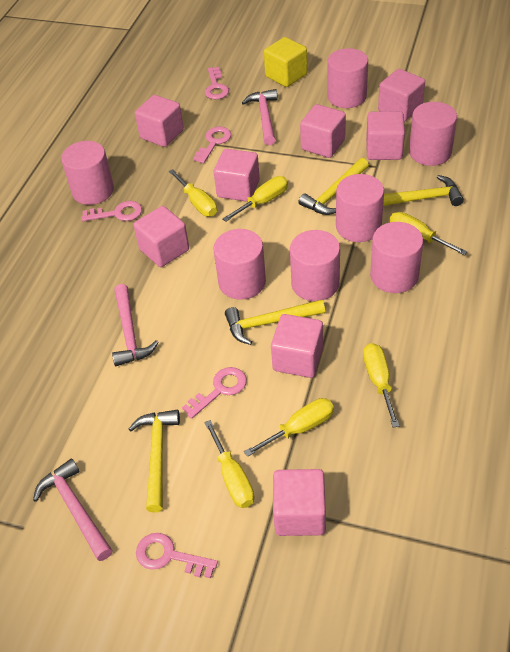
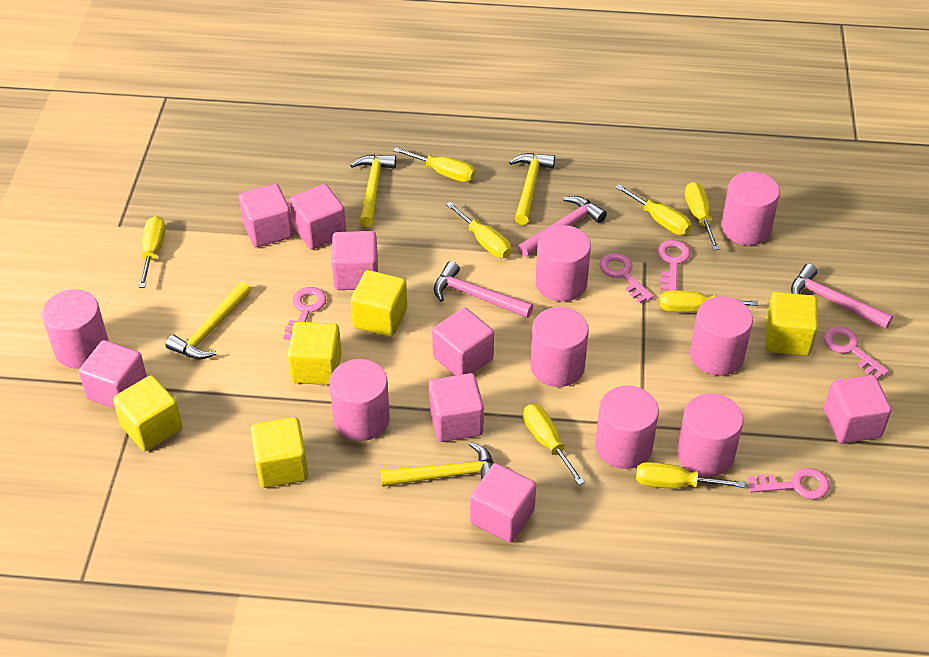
pink cylinder: 7 -> 8
yellow cube: 1 -> 5
yellow screwdriver: 6 -> 8

